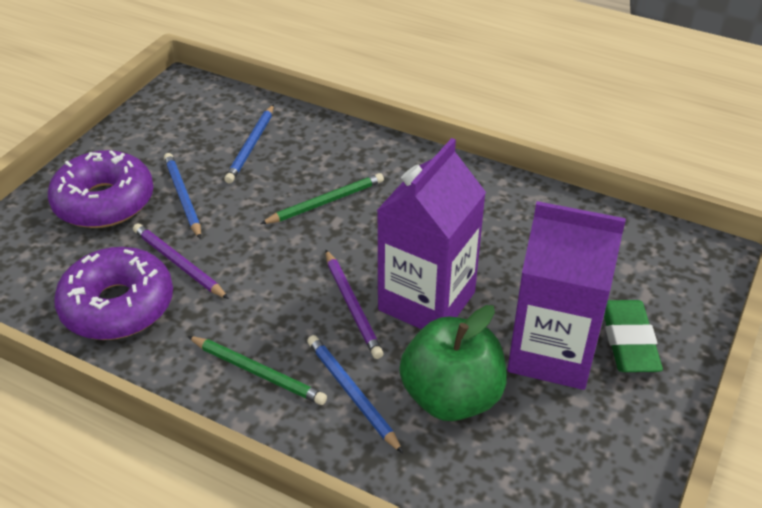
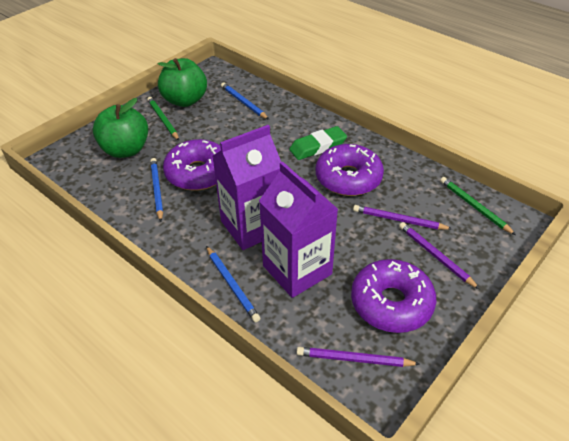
green apple: 1 -> 2
purple donut: 2 -> 3
purple pencil: 2 -> 3

